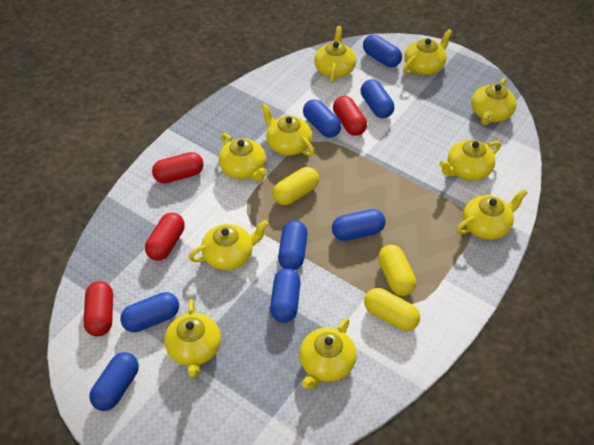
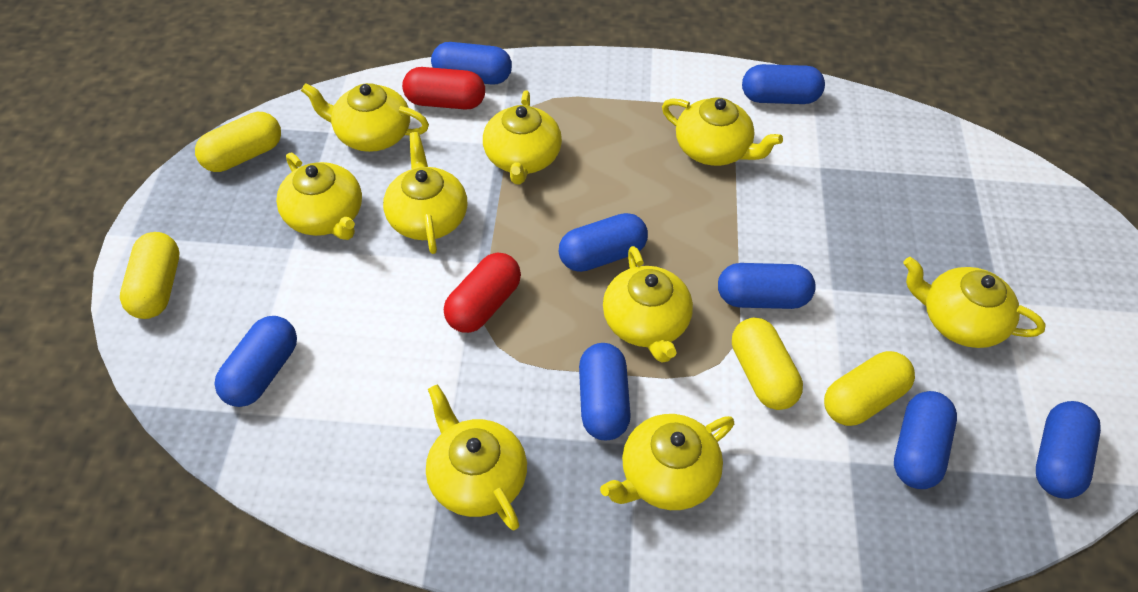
red capsule: 4 -> 2
yellow capsule: 3 -> 4
yellow teapot: 10 -> 9

